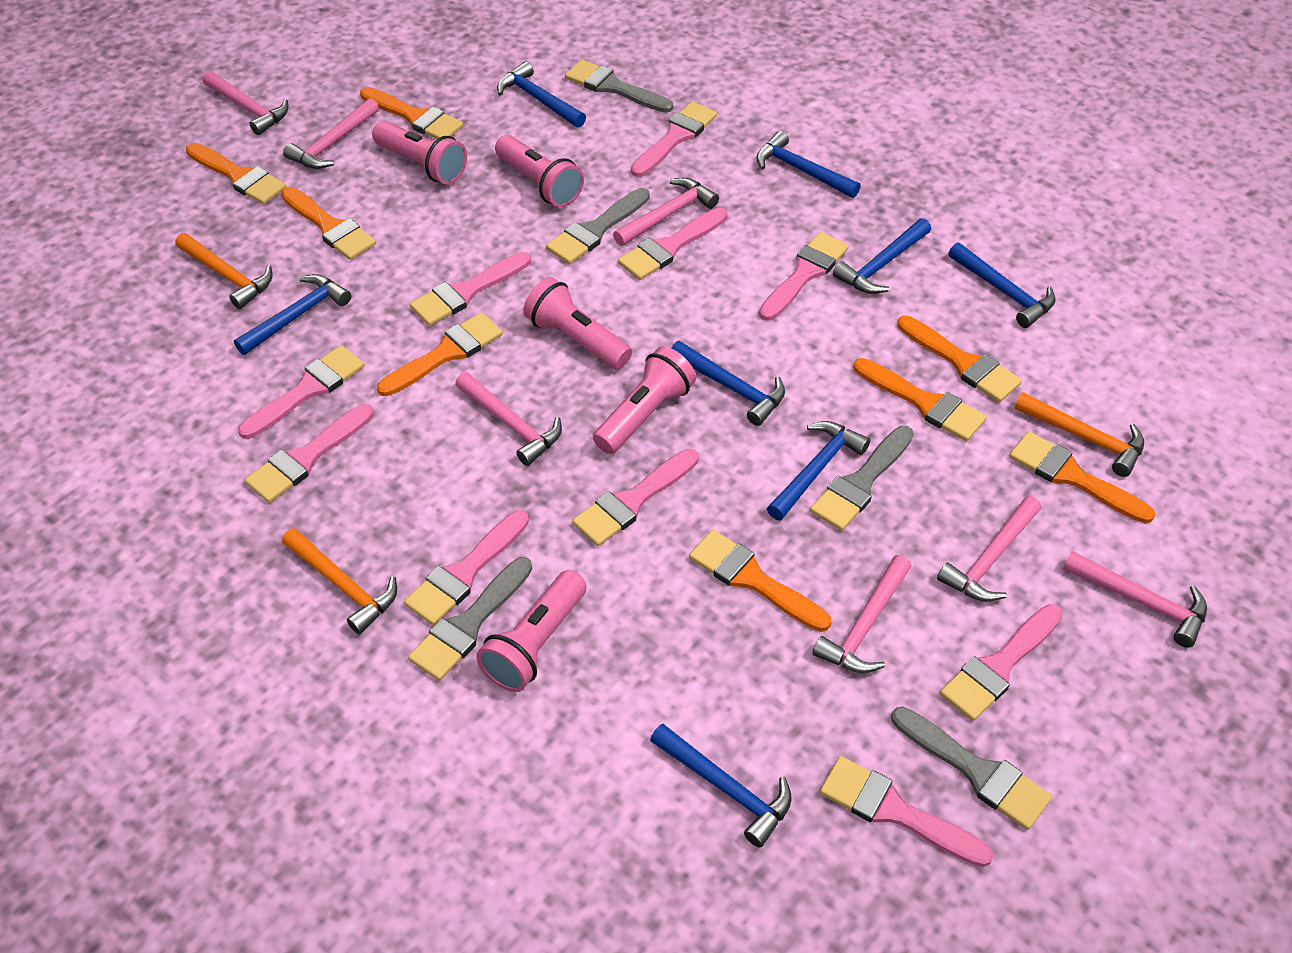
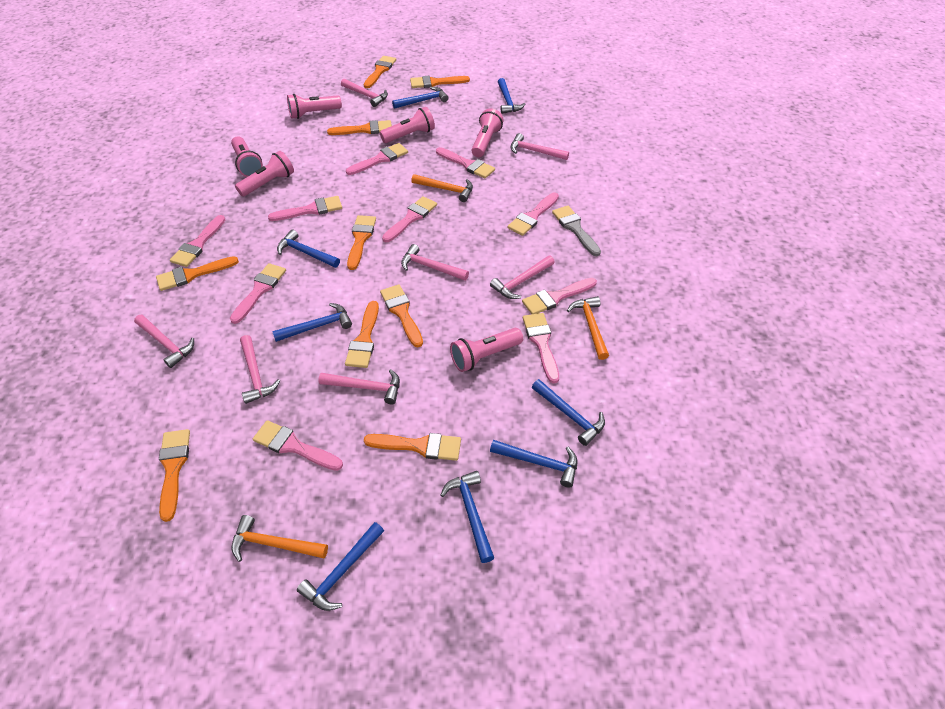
grey brush: 5 -> 1
orange brush: 8 -> 9
pink flashlight: 5 -> 6

